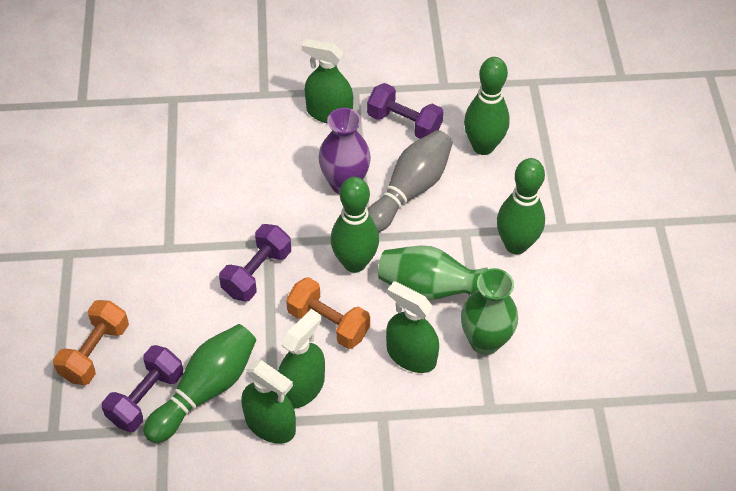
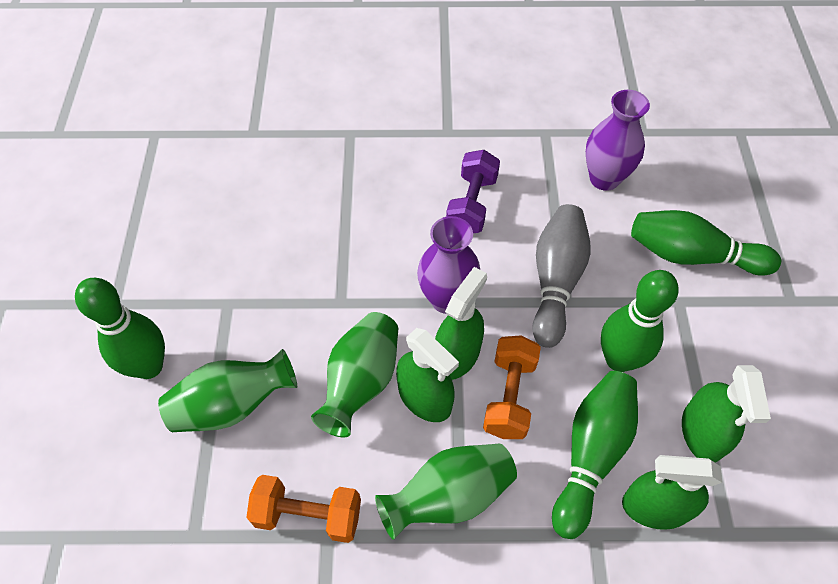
green vase: 2 -> 3
purple dumbbell: 3 -> 1
purple vase: 1 -> 2

